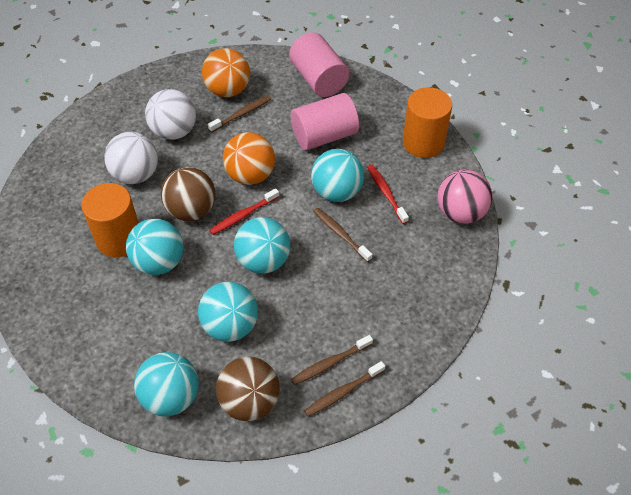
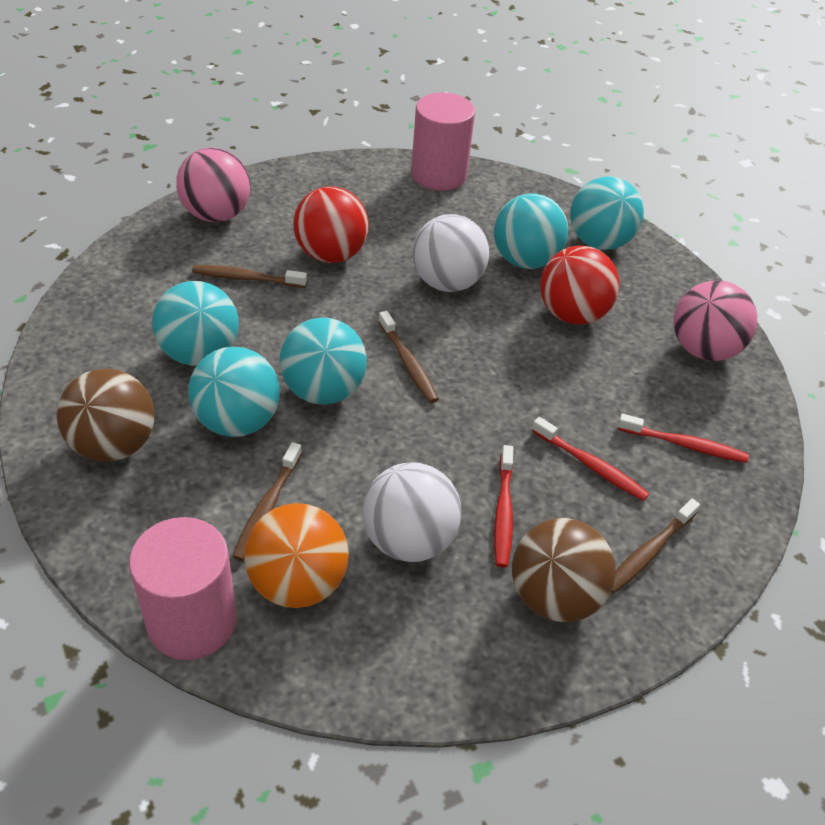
orange ball: 2 -> 1
orange cylinder: 2 -> 0
pink ball: 1 -> 2
red ball: 0 -> 2
red toothbrush: 2 -> 3

